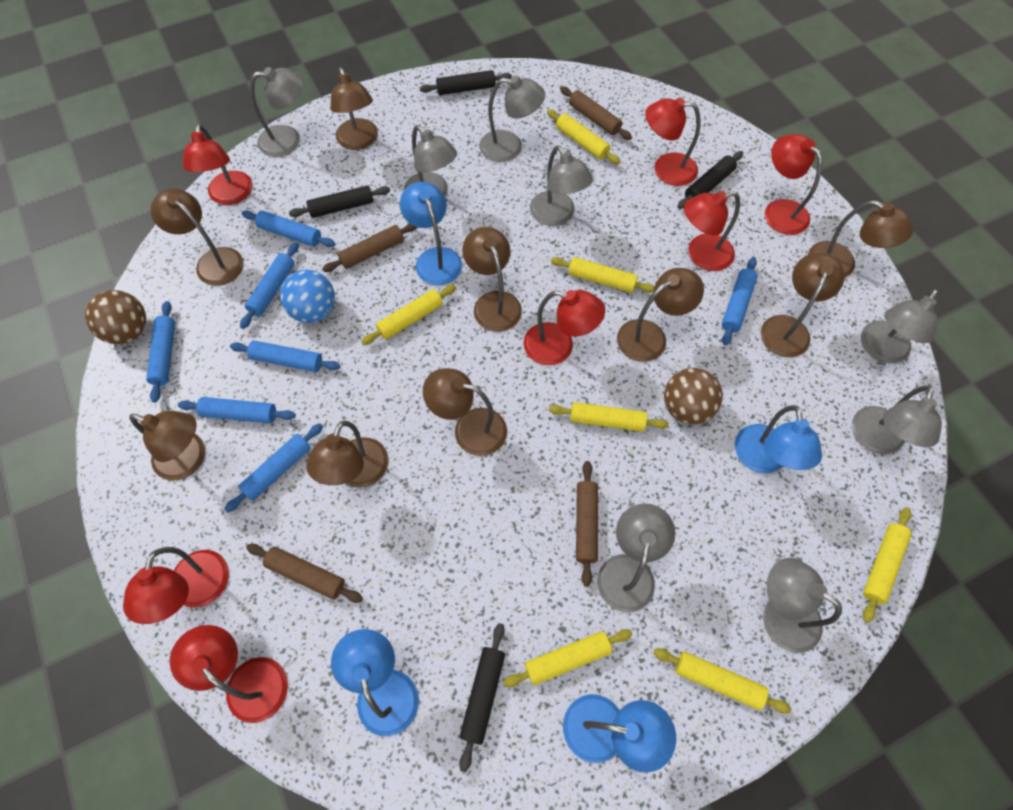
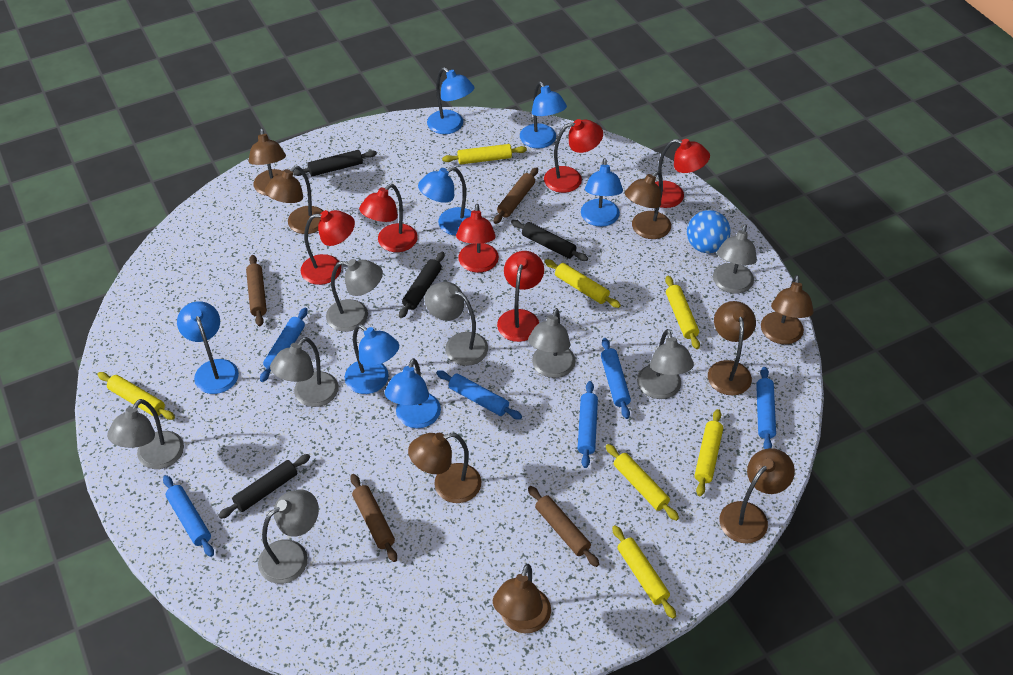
blue lamp: 4 -> 7
blue rolling pin: 7 -> 6
brown ball: 2 -> 0
brown lamp: 9 -> 8
red lamp: 7 -> 6

